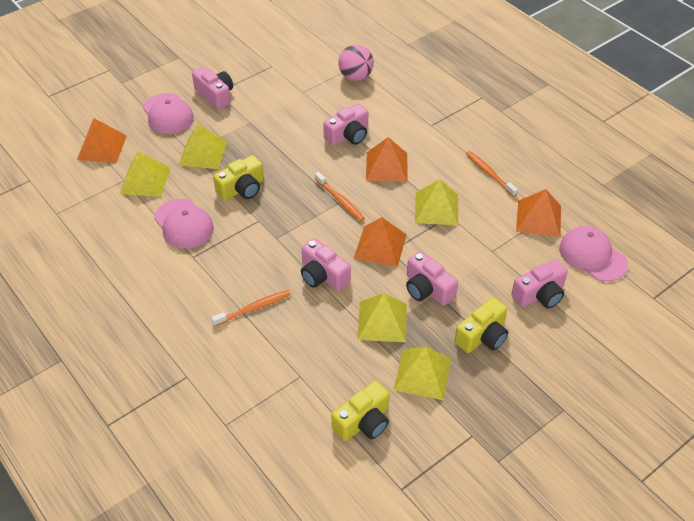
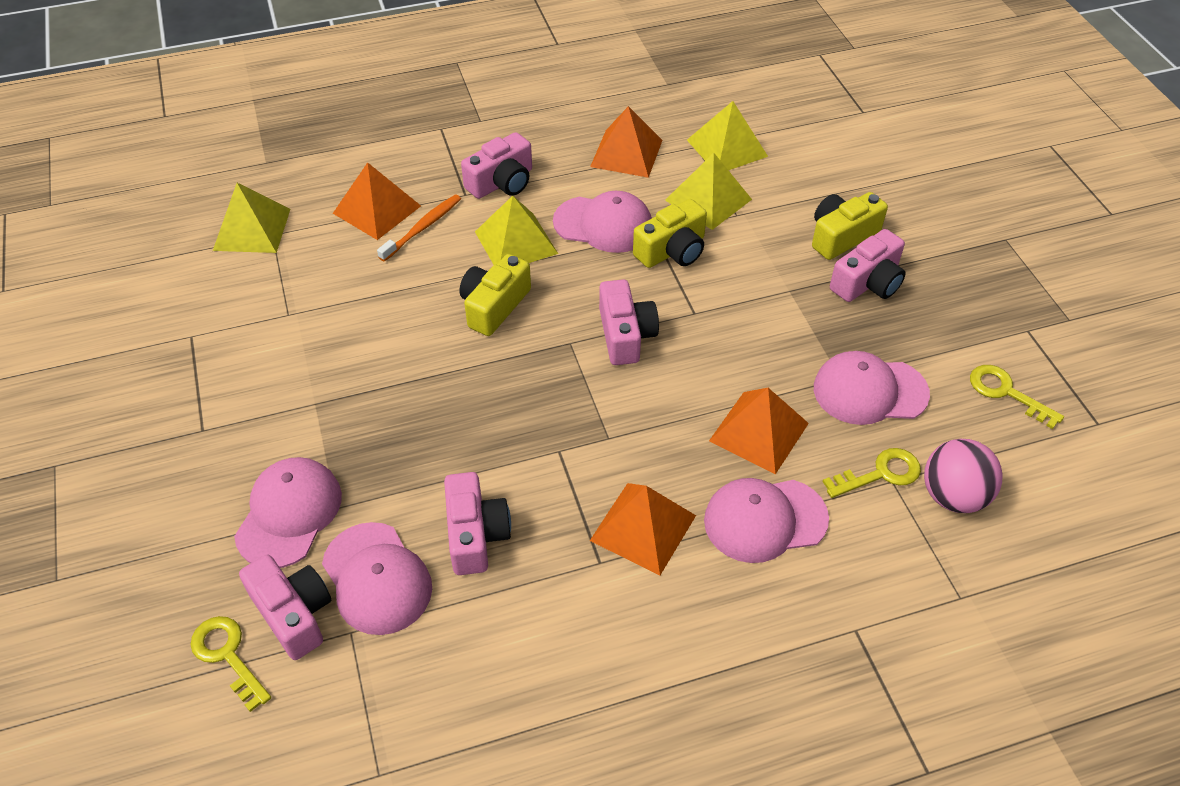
orange toothbrush: 3 -> 1
pink cap: 3 -> 5
yellow key: 0 -> 3
yellow pyramid: 5 -> 4

